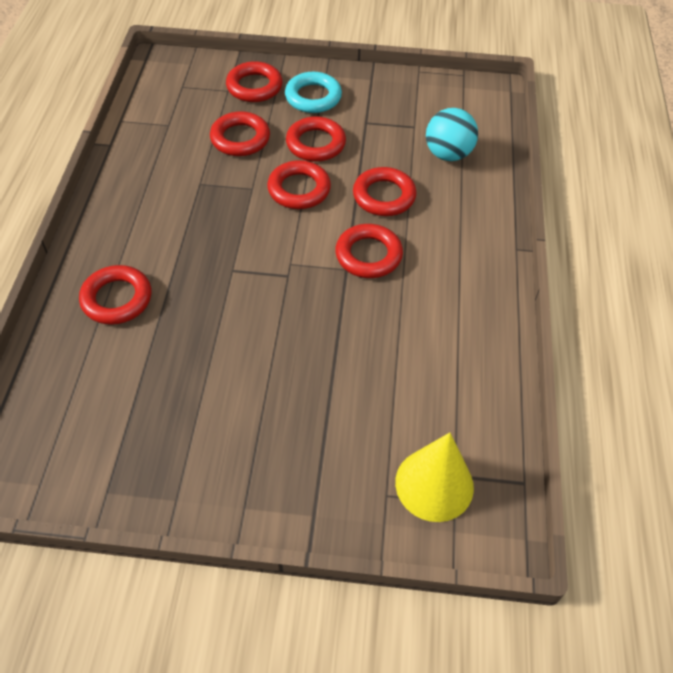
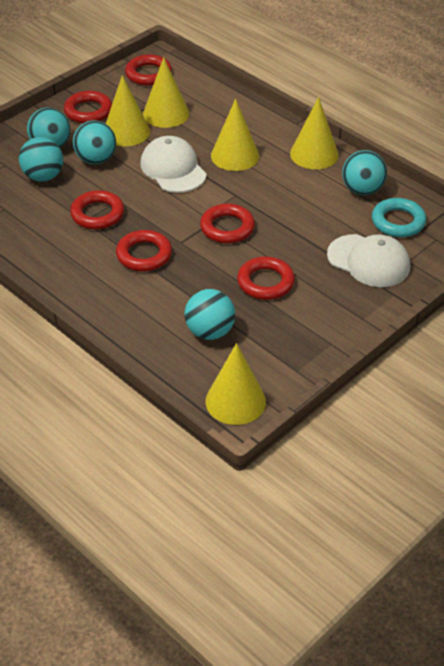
red ring: 7 -> 6
turquoise ball: 1 -> 5
white cap: 0 -> 2
yellow cone: 1 -> 5

